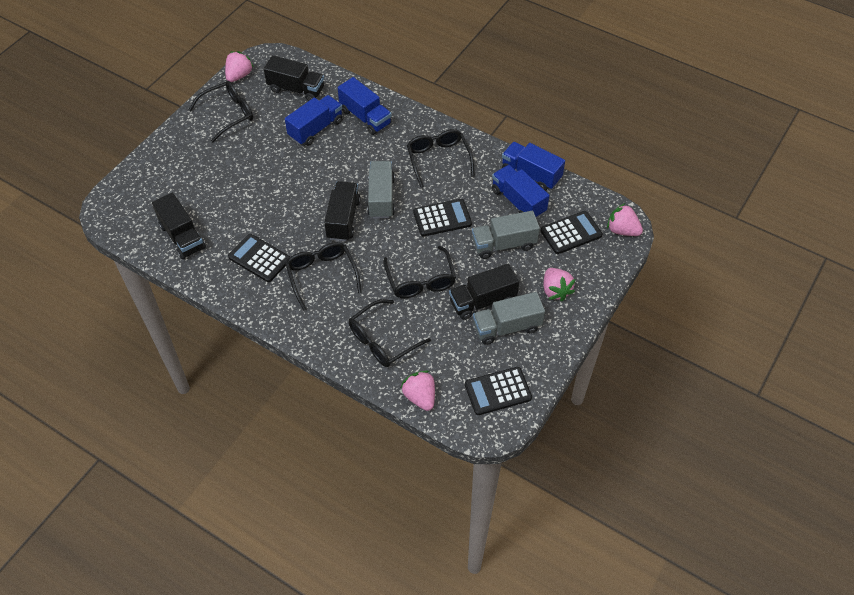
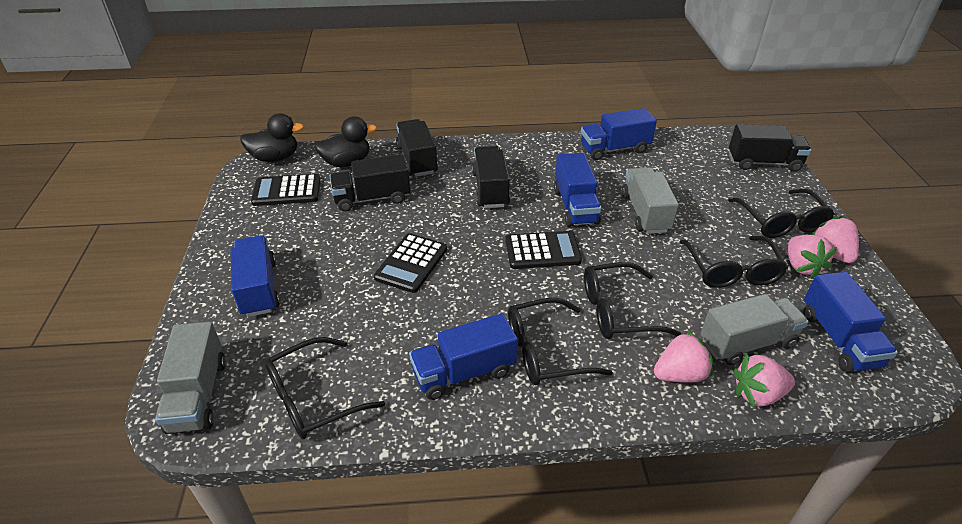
black calculator: 4 -> 3
black duck: 0 -> 2
blue truck: 4 -> 5

